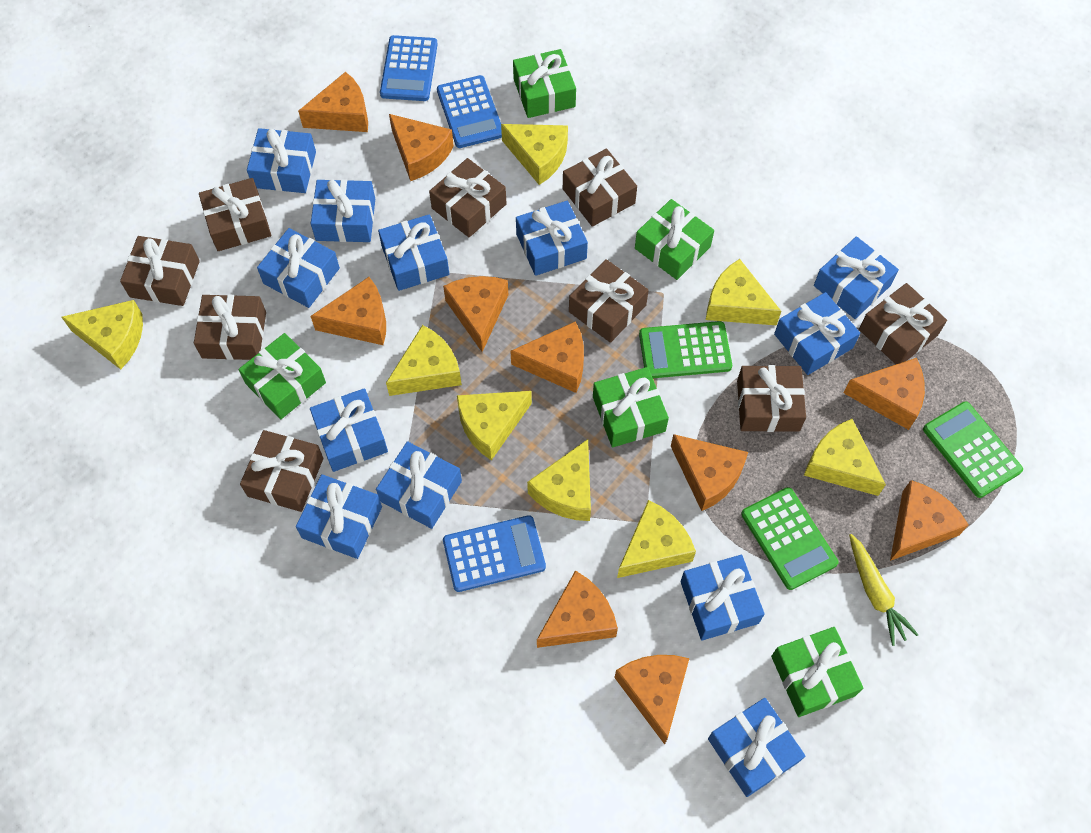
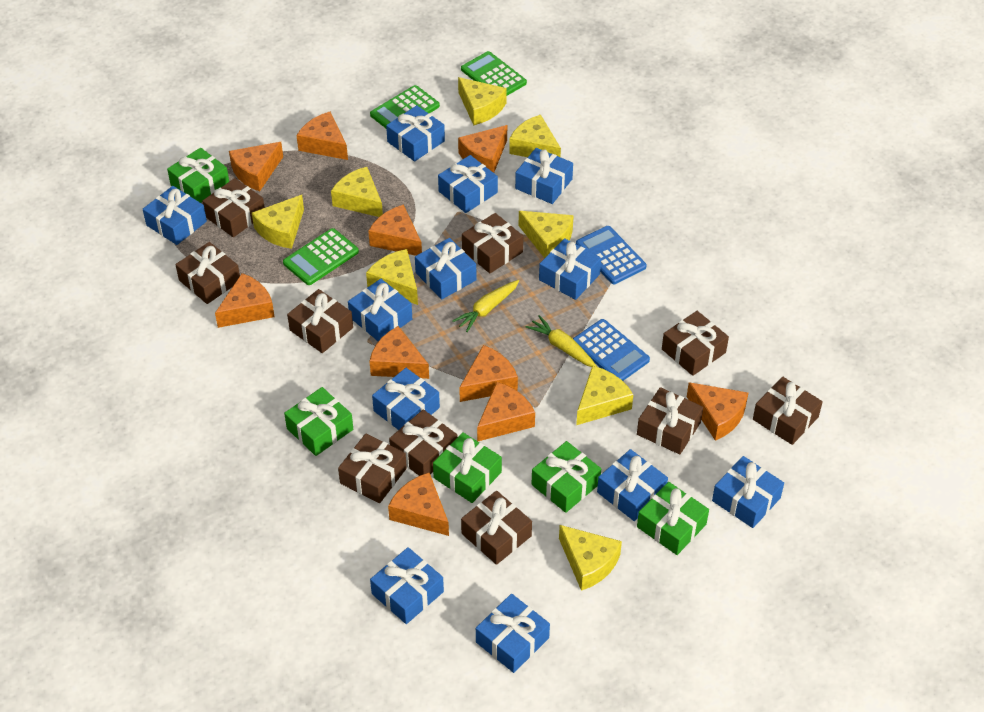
blue calculator: 3 -> 2
brown gift: 9 -> 10
yellow carrot: 1 -> 2

